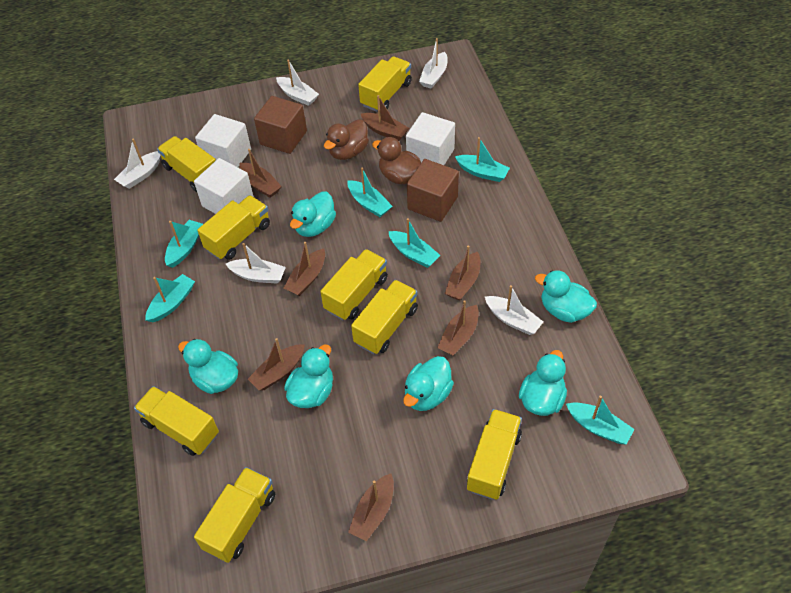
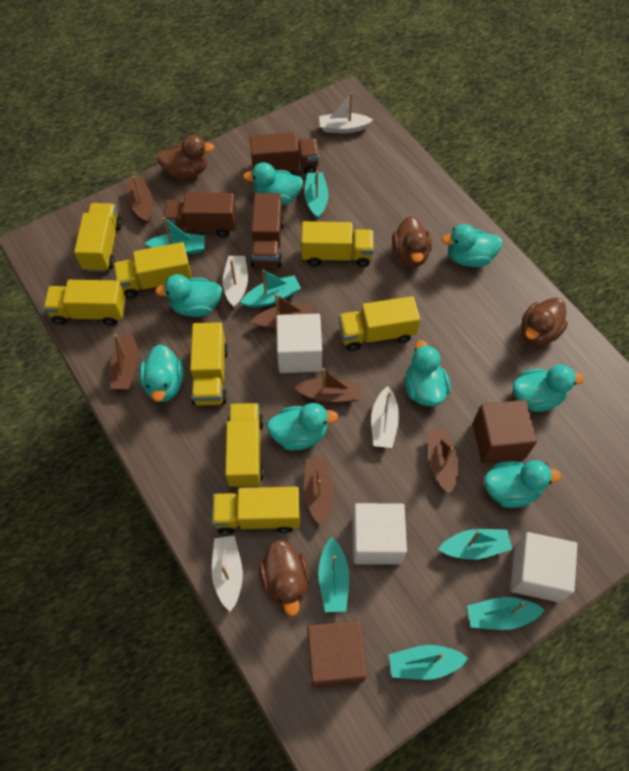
brown boat: 7 -> 6
brown duck: 2 -> 4
brown truck: 0 -> 3
turquoise boat: 6 -> 7
turquoise duck: 6 -> 8
white boat: 5 -> 4

